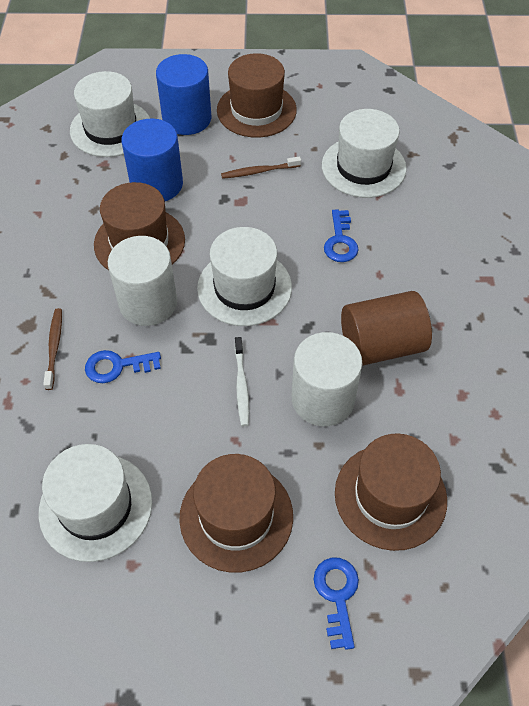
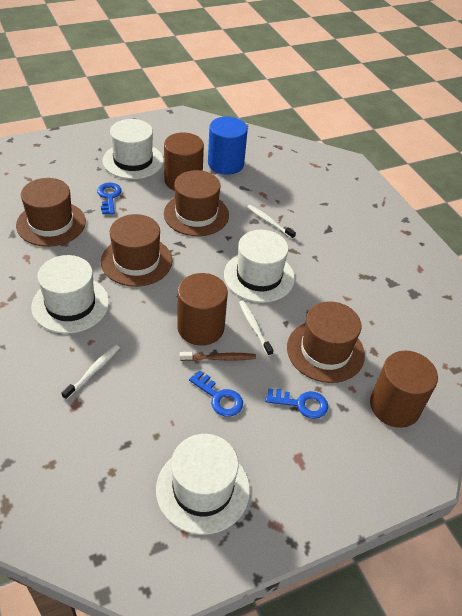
blue cylinder: 2 -> 1
brown cylinder: 1 -> 3
brown toothbrush: 2 -> 1
white cylinder: 2 -> 0
white toothbrush: 1 -> 3

